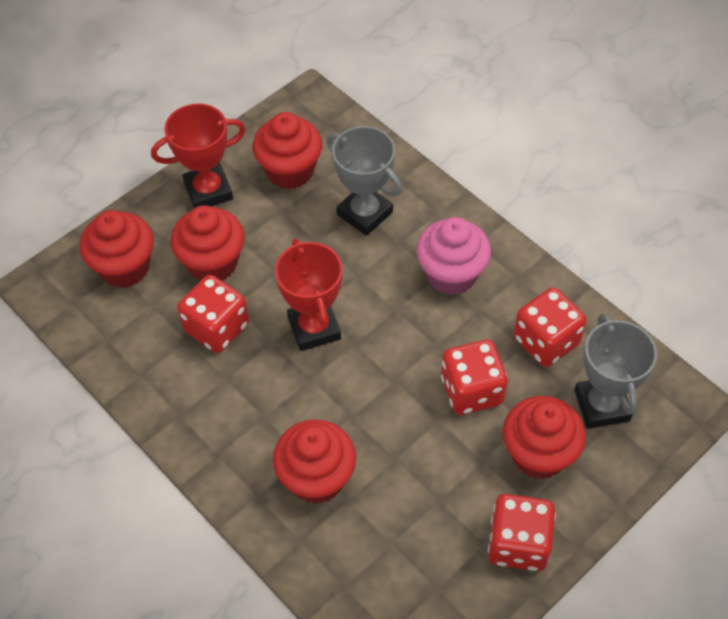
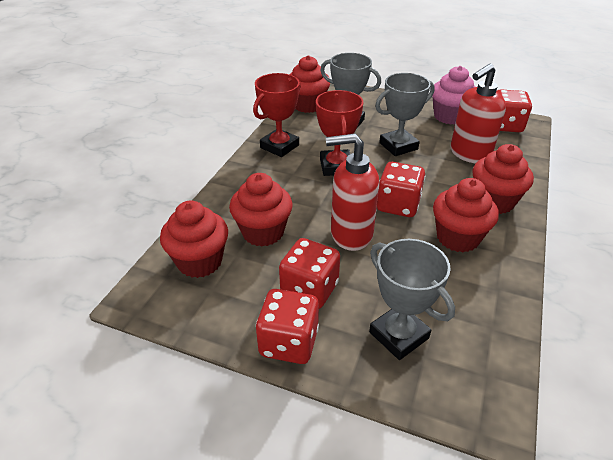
grey trophy: 2 -> 3
red soap dispenser: 0 -> 2

